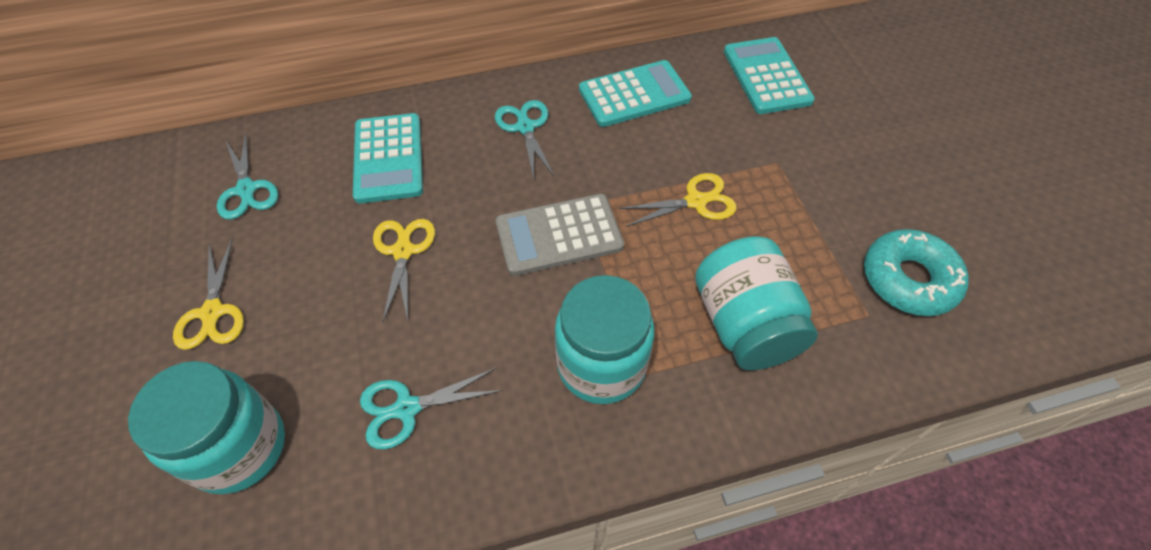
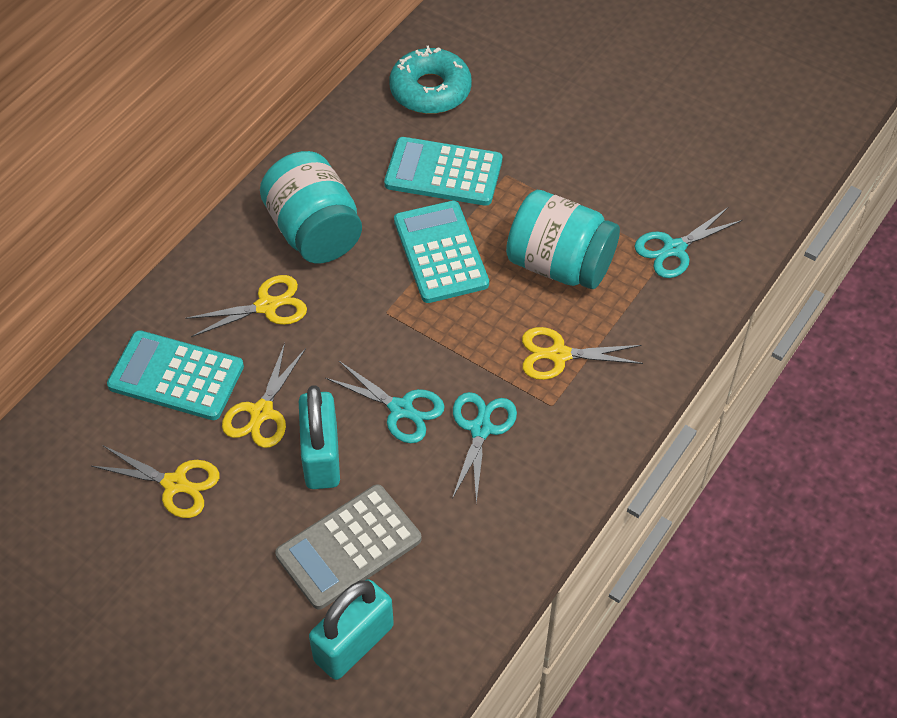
turquoise jar: 3 -> 2
turquoise padlock: 0 -> 2
yellow scissors: 3 -> 4

